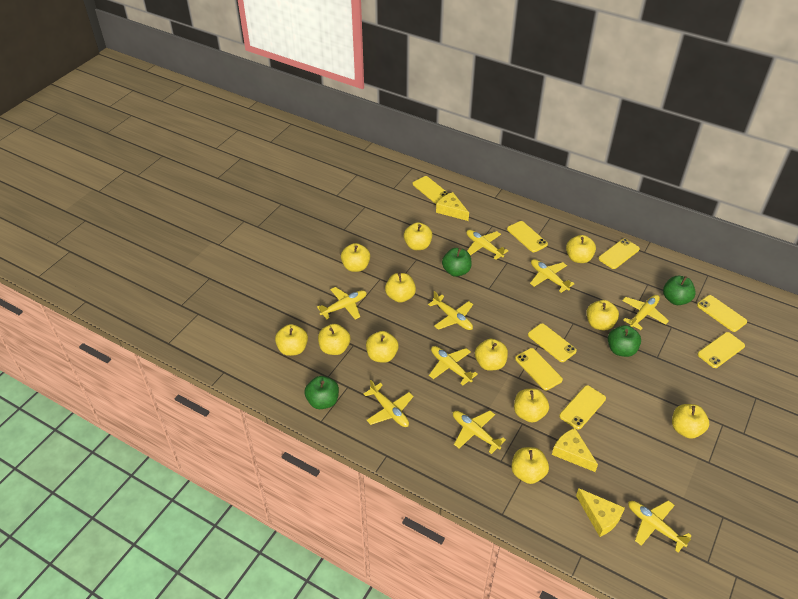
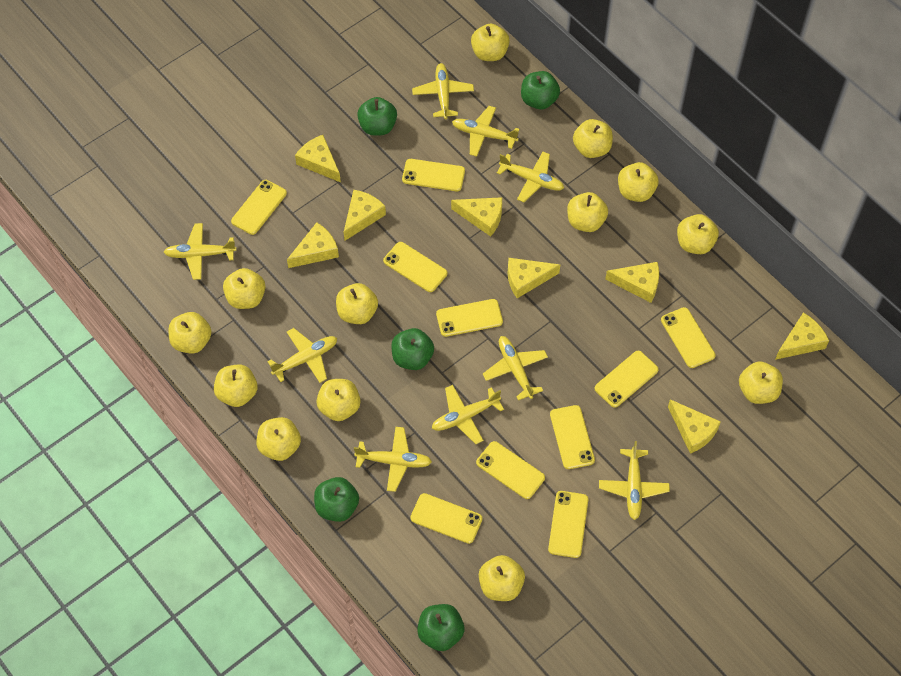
green apple: 4 -> 5
yellow apple: 12 -> 13
yellow cheese: 3 -> 8
yellow phone: 8 -> 10

